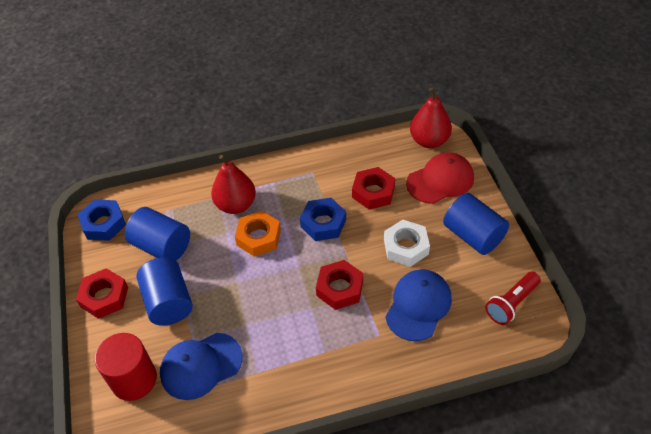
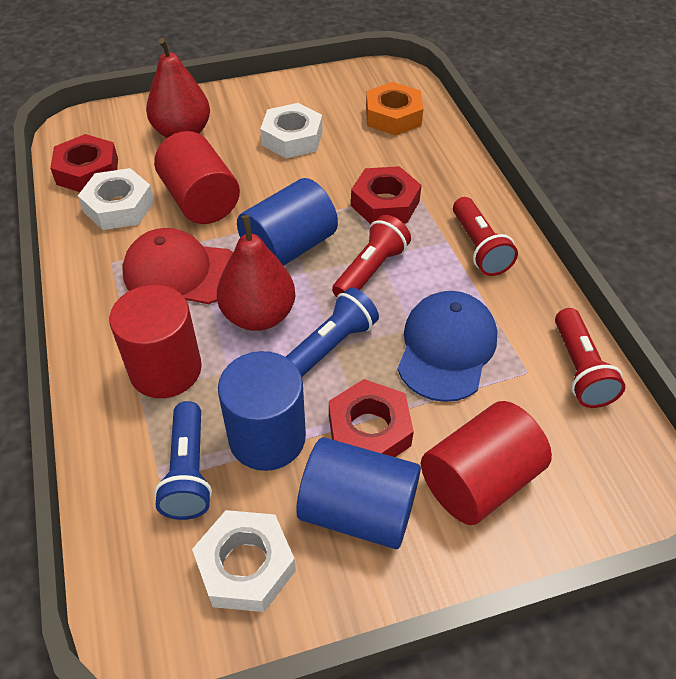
blue cap: 2 -> 1
blue flashlight: 0 -> 2
blue nut: 2 -> 0
red cylinder: 1 -> 3
red flashlight: 1 -> 3
white nut: 1 -> 3

